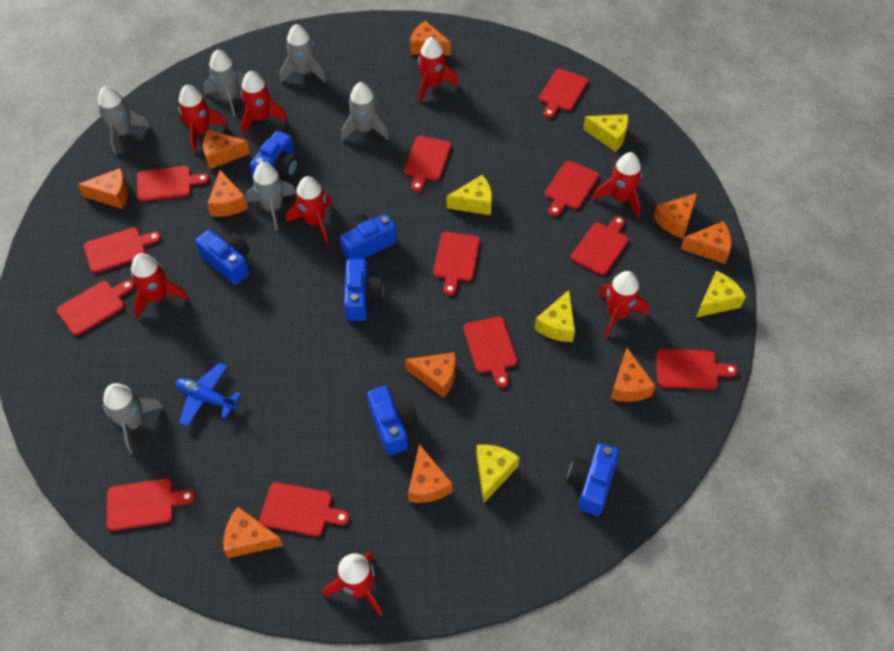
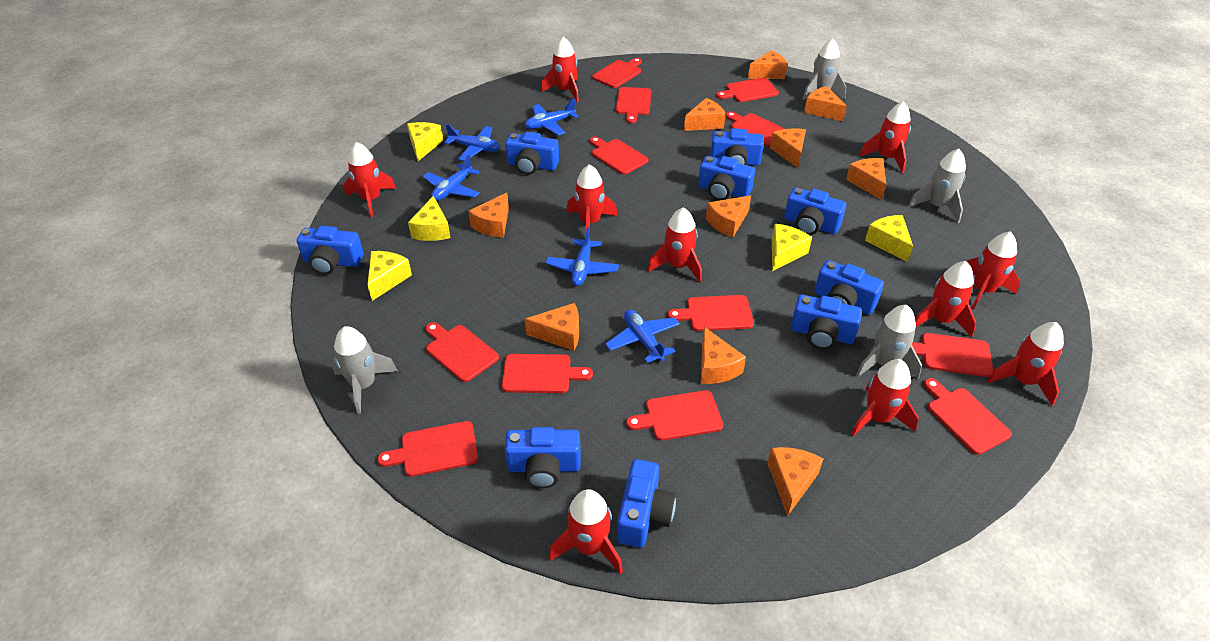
blue camera: 6 -> 9
blue plane: 1 -> 5
grey rocket: 6 -> 4
red rocket: 8 -> 10

